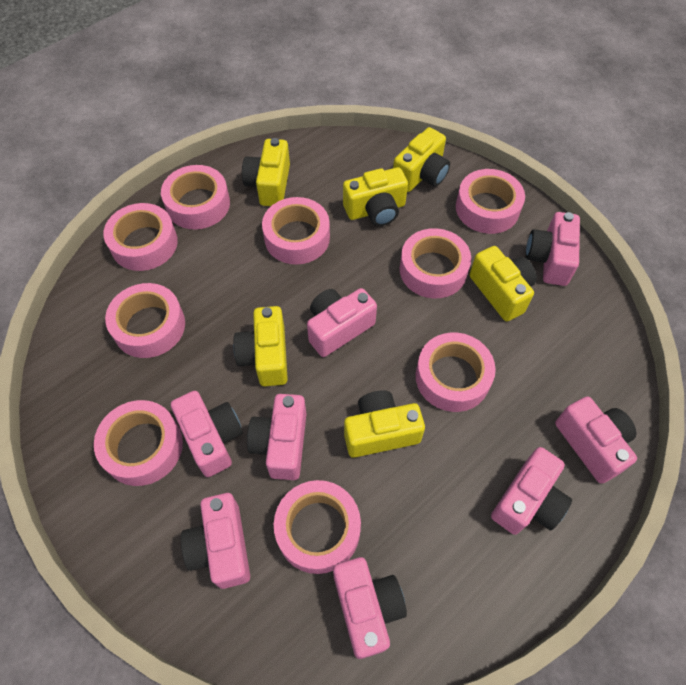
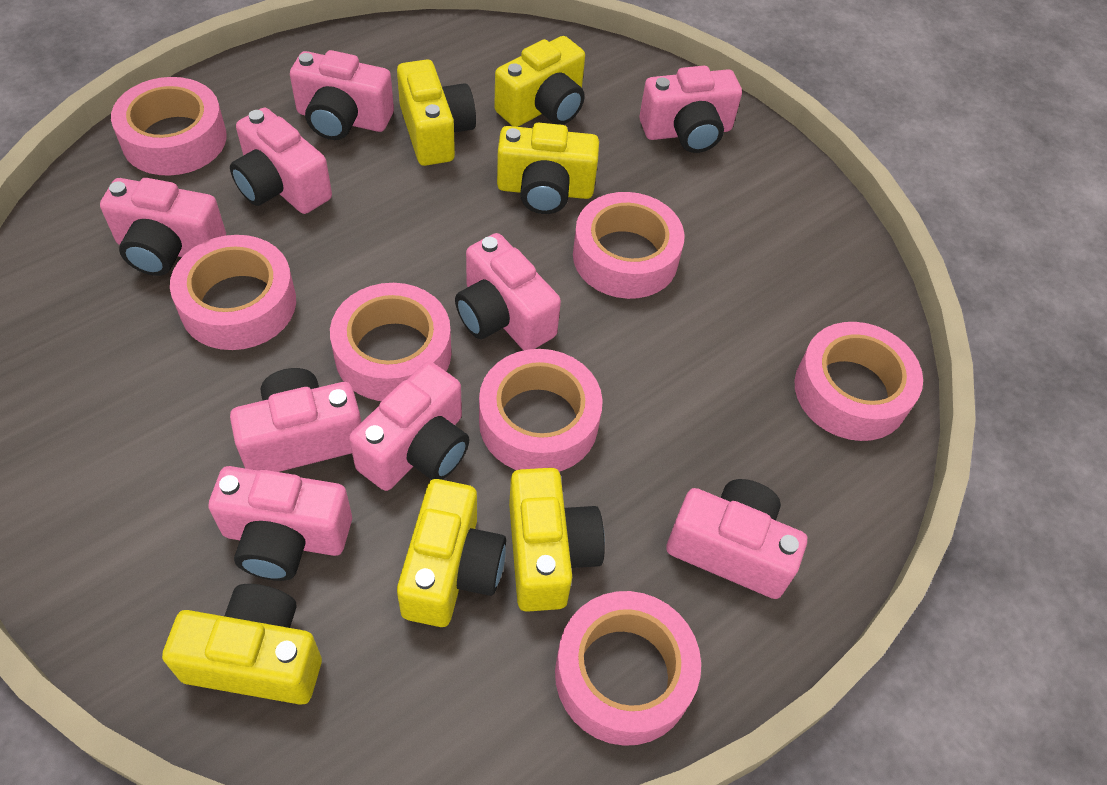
pink camera: 8 -> 9
pink tape: 9 -> 7

